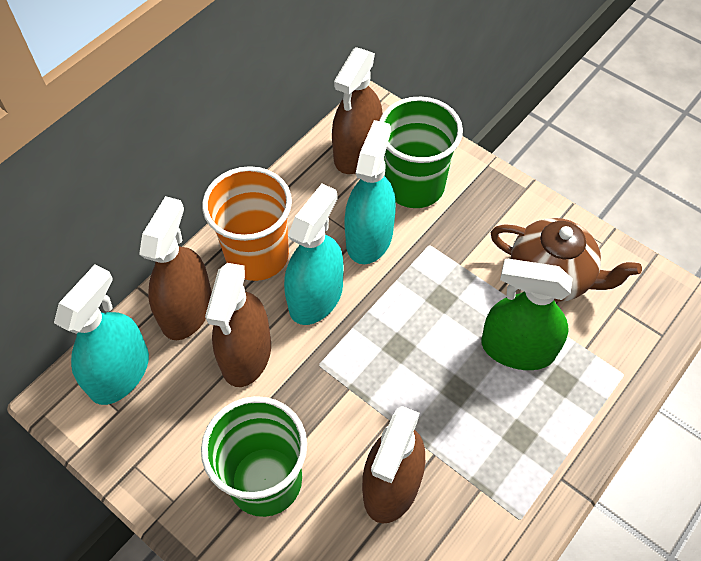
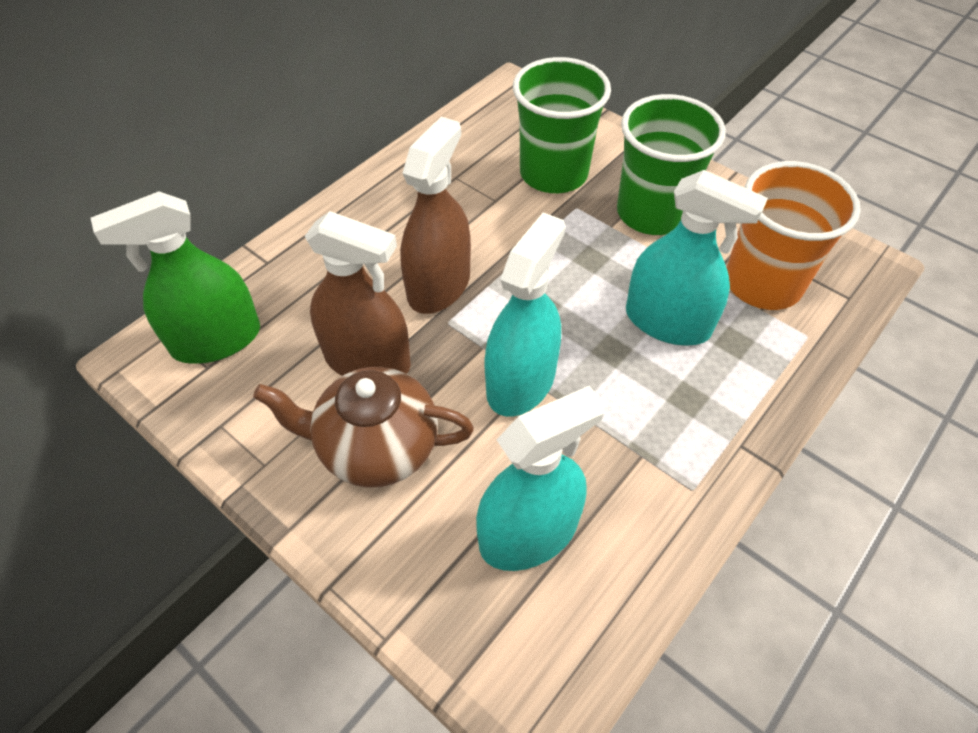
brown spray bottle: 4 -> 2

